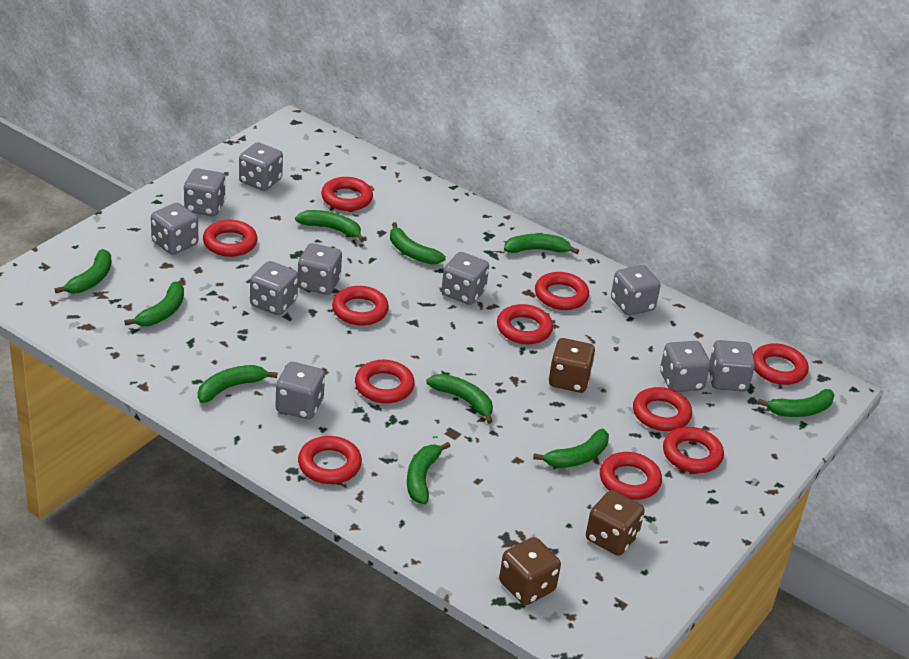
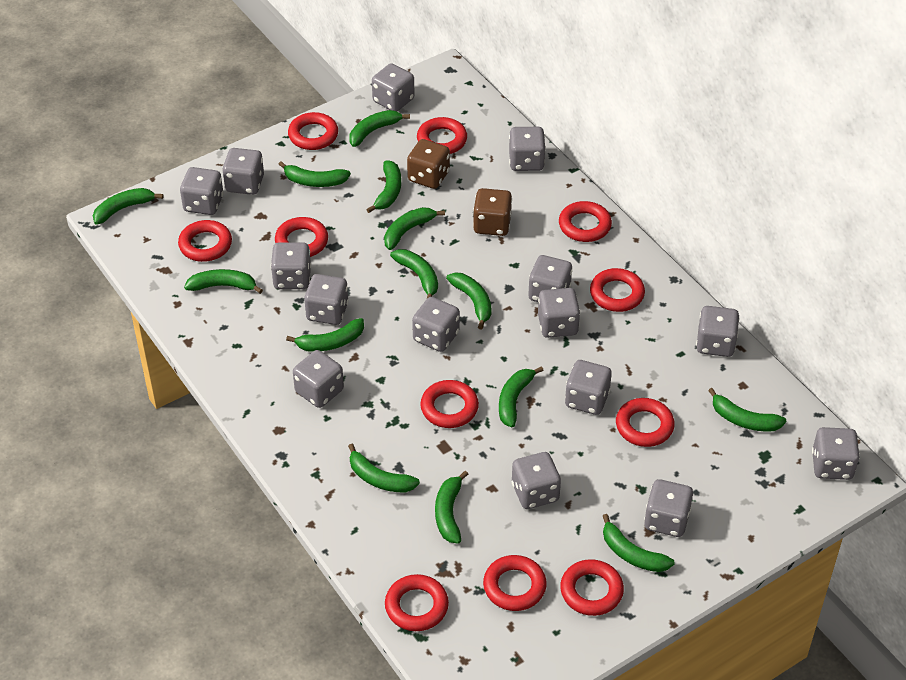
brown dice: 3 -> 2
green banana: 10 -> 14
grey dice: 10 -> 15

